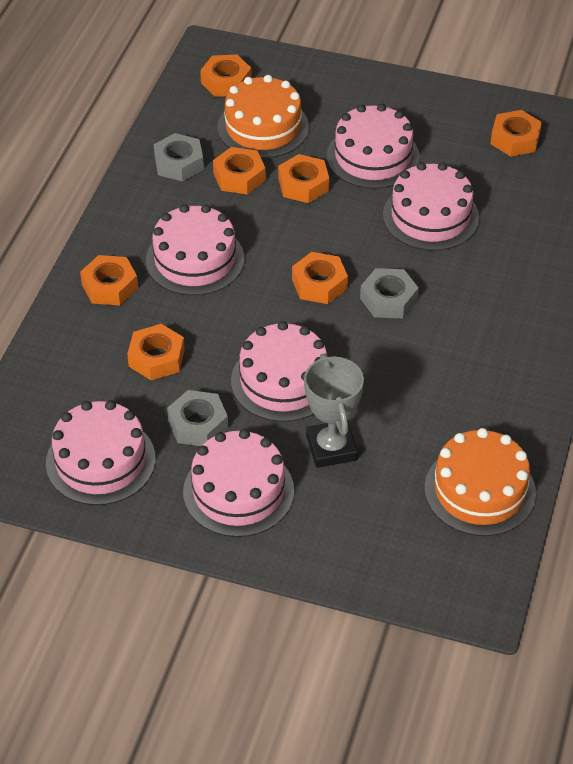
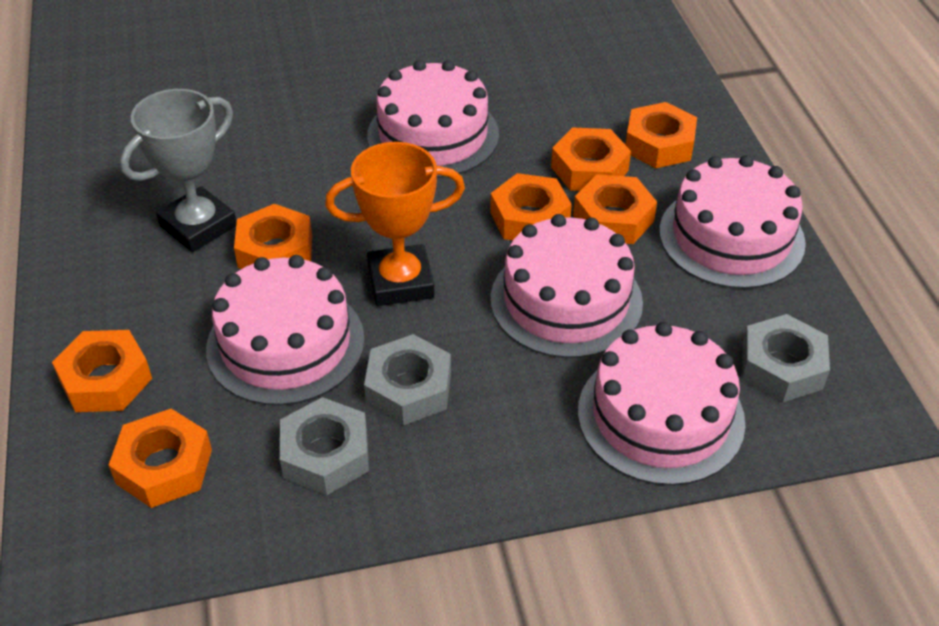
orange cake: 2 -> 0
orange trophy: 0 -> 1
pink cake: 6 -> 5

